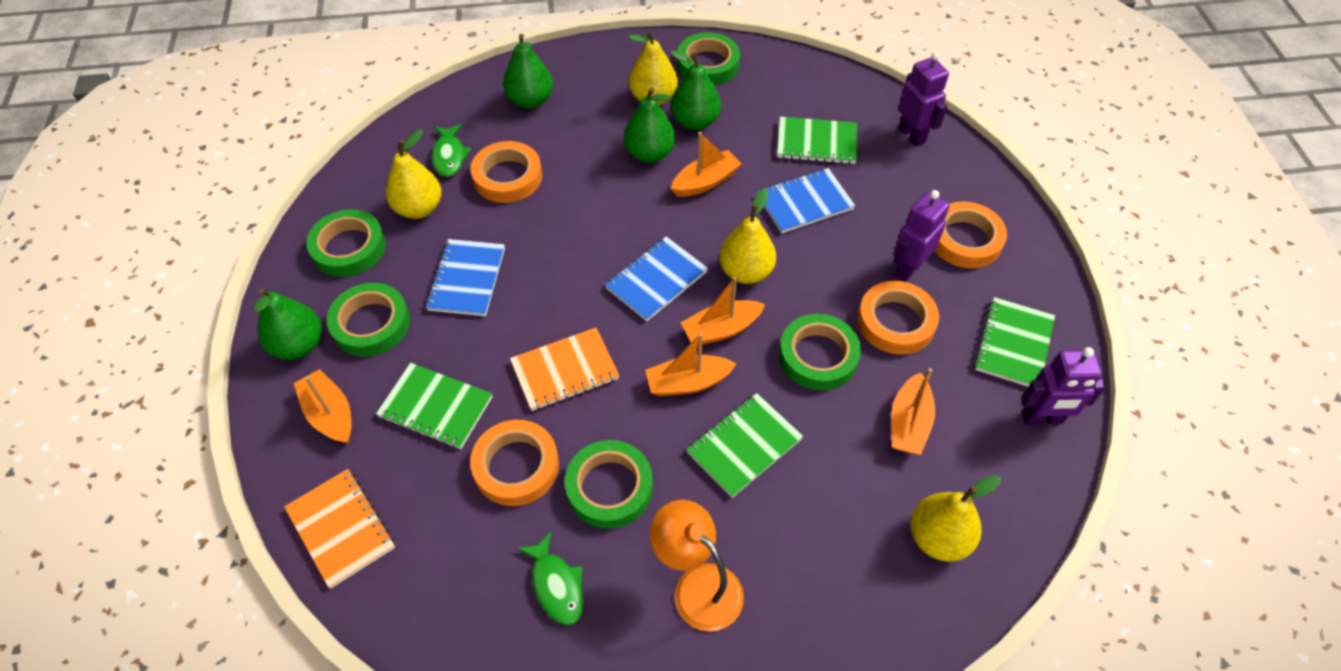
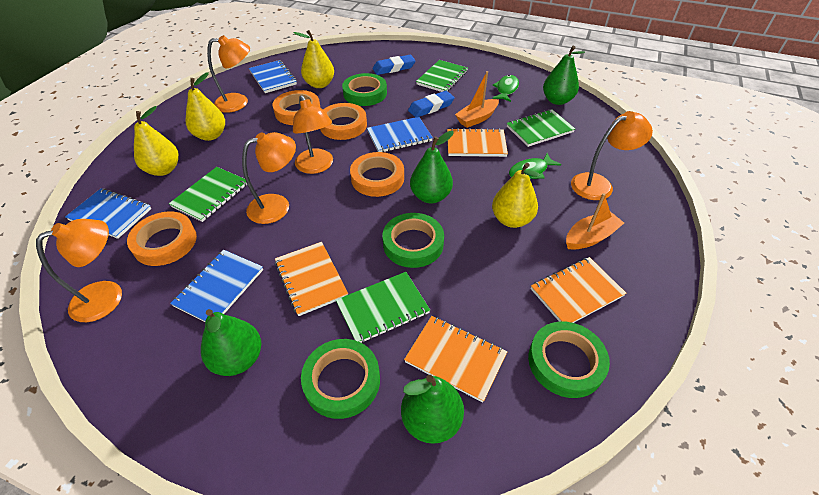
blue eraser: 0 -> 2
blue notebook: 3 -> 4
green tape: 5 -> 4
orange boat: 5 -> 2
orange lamp: 1 -> 5
orange notebook: 2 -> 4
purple robot: 3 -> 0

